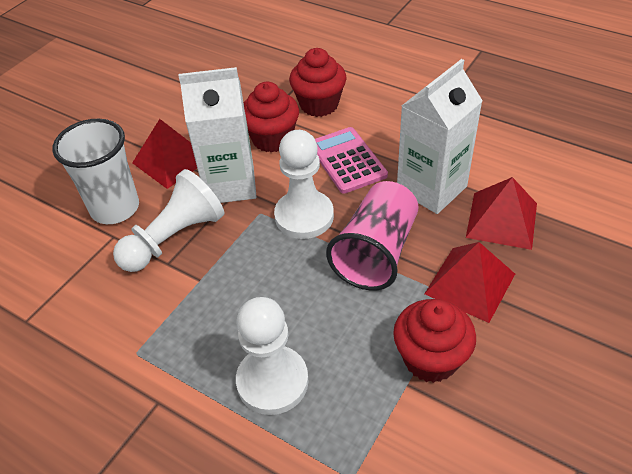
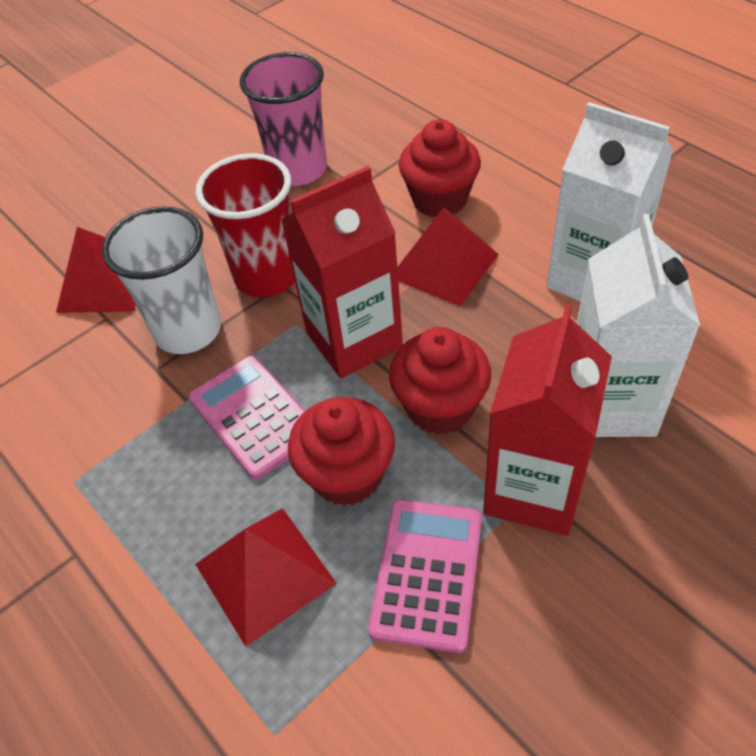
pink calculator: 1 -> 2
red carton: 0 -> 2
red cup: 0 -> 1
white pawn: 3 -> 0

